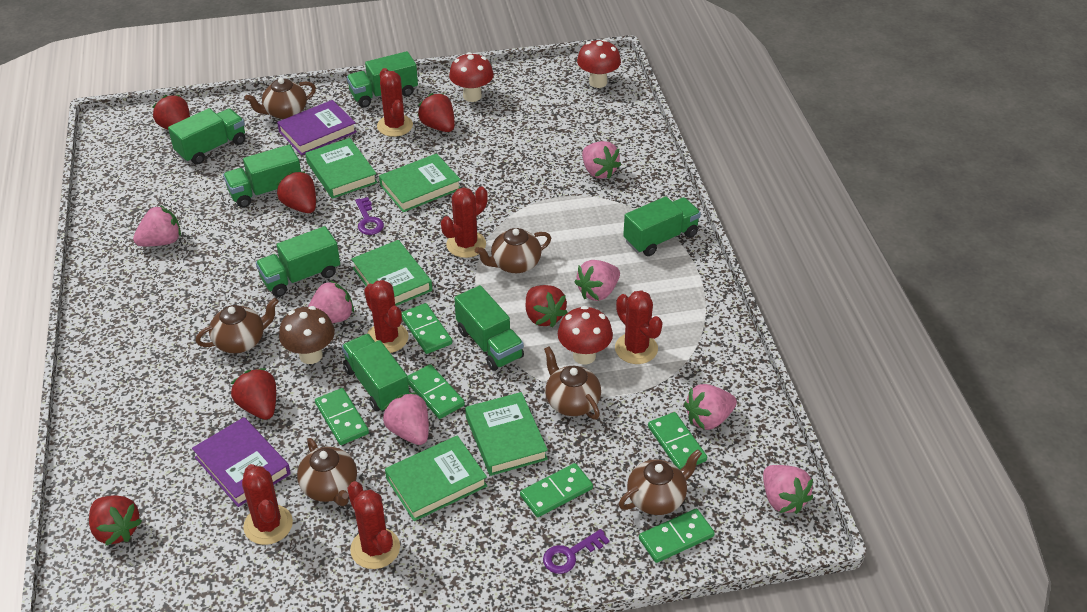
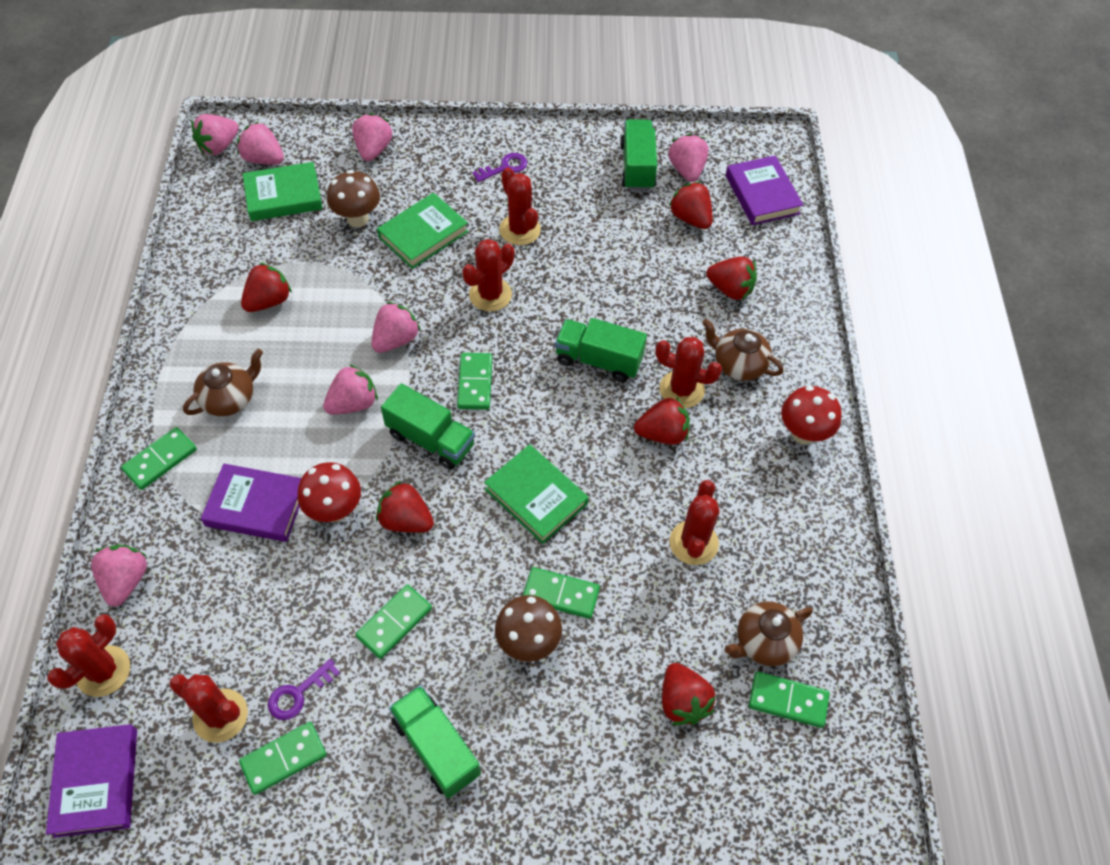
brown mushroom: 1 -> 2
brown teapot: 6 -> 3
green book: 5 -> 3
green truck: 7 -> 4
purple book: 2 -> 3
red mushroom: 3 -> 2

